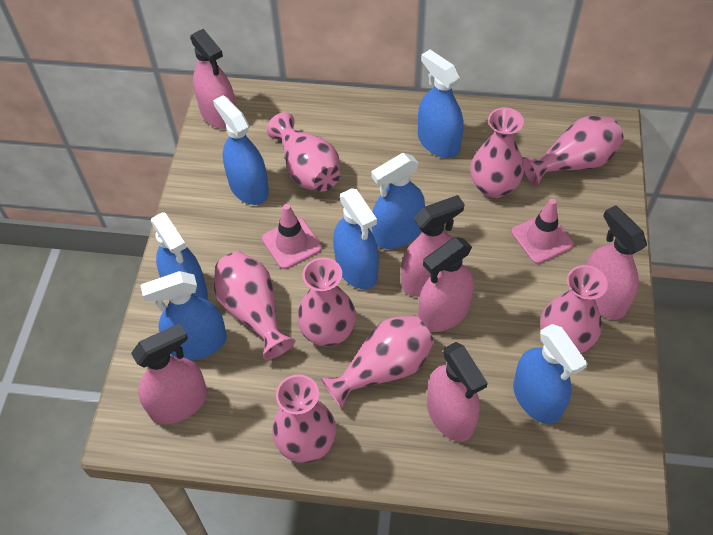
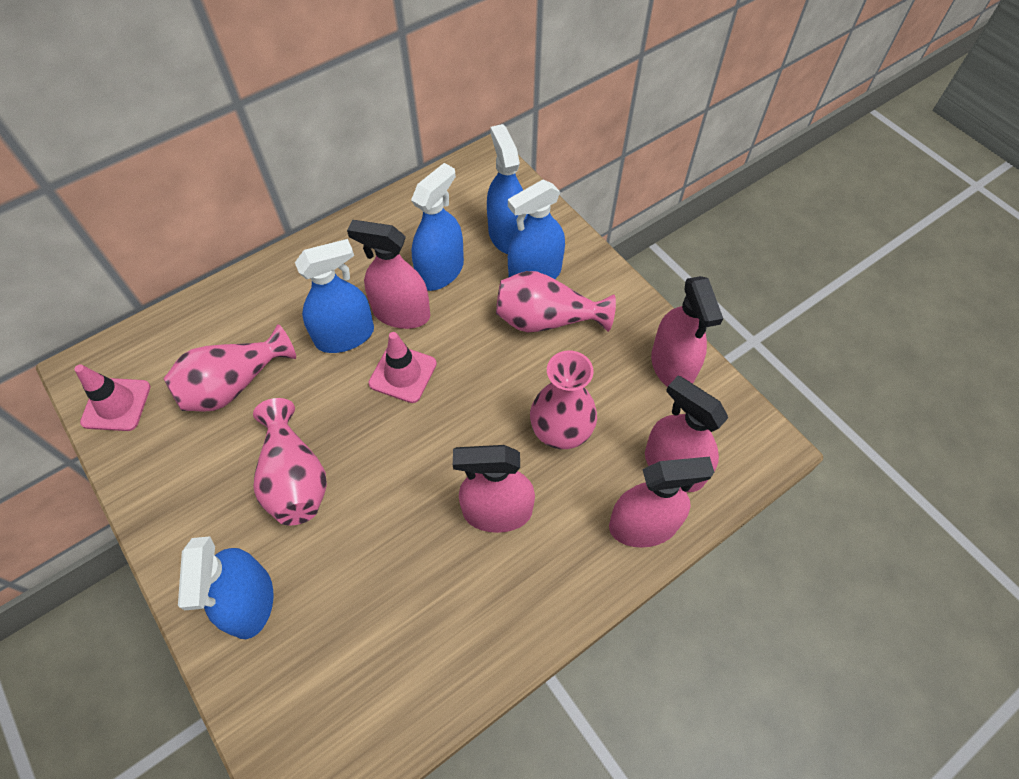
blue spray bottle: 7 -> 5
pink spray bottle: 6 -> 5
pink vase: 8 -> 4

